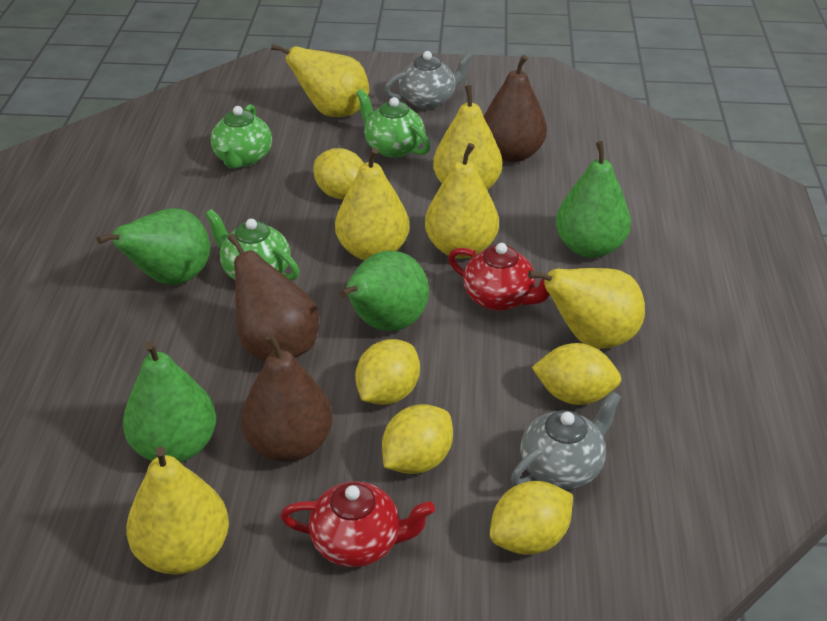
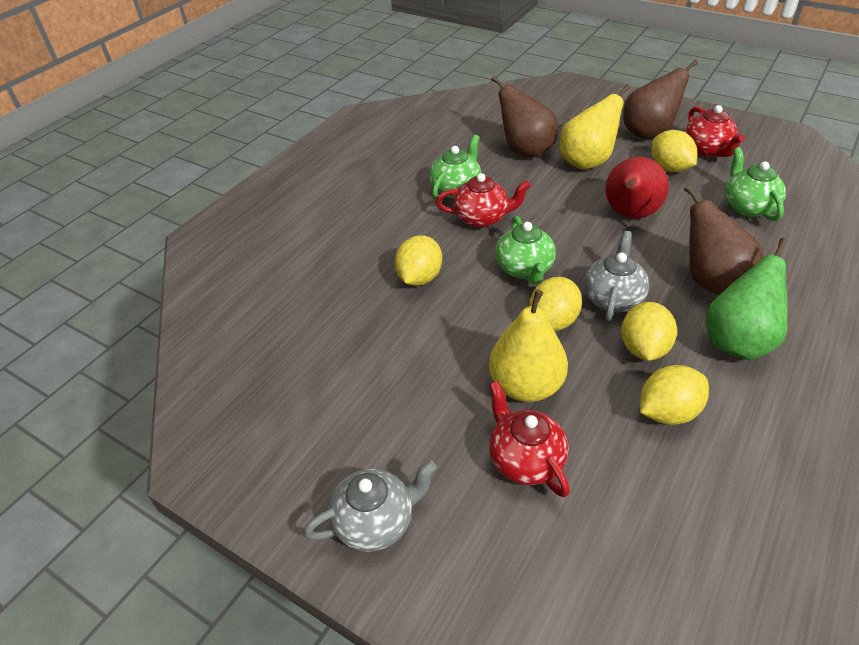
green pear: 4 -> 1
red pear: 0 -> 1
red teapot: 2 -> 3
yellow pear: 6 -> 2

